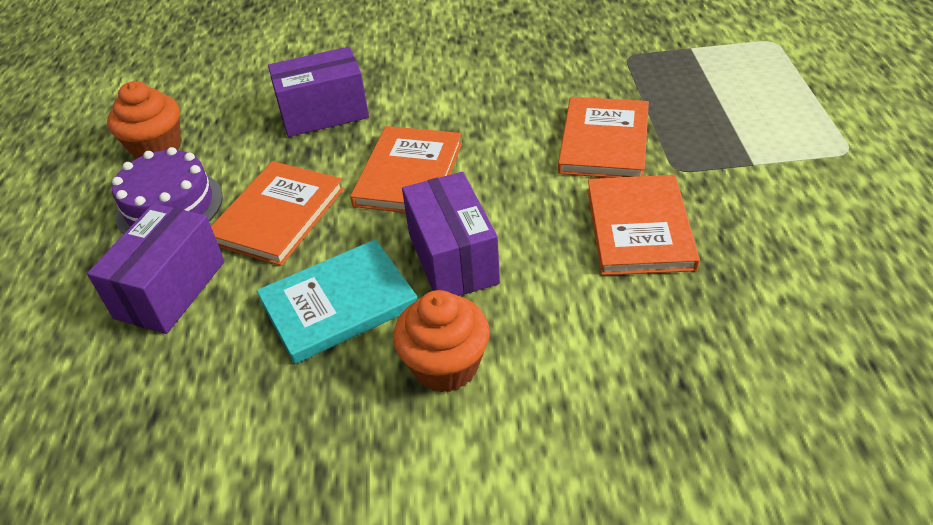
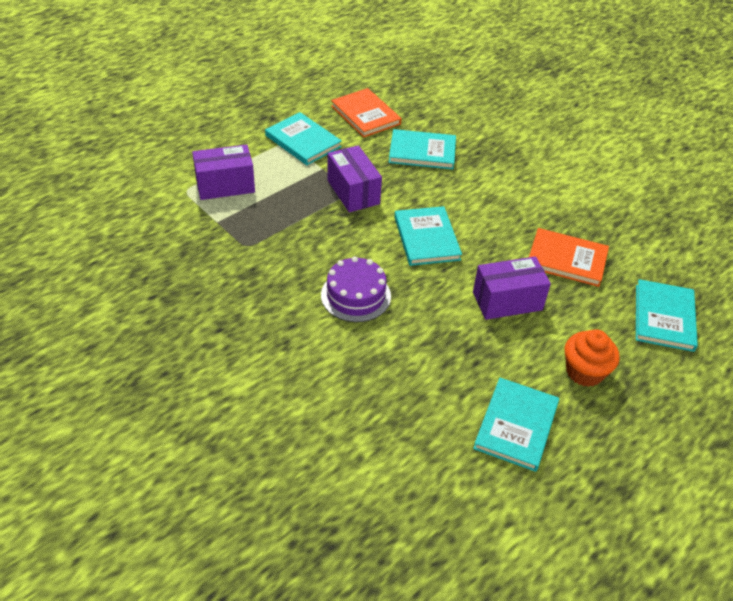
orange book: 4 -> 2
orange cupcake: 2 -> 1
turquoise book: 1 -> 5

